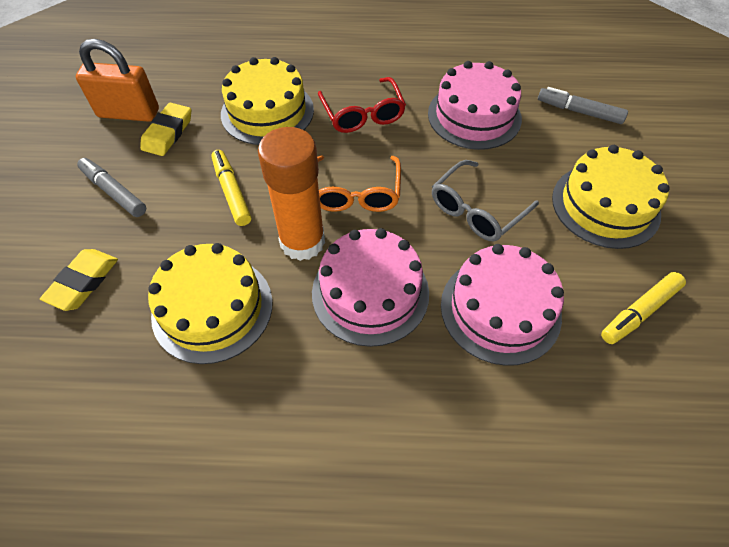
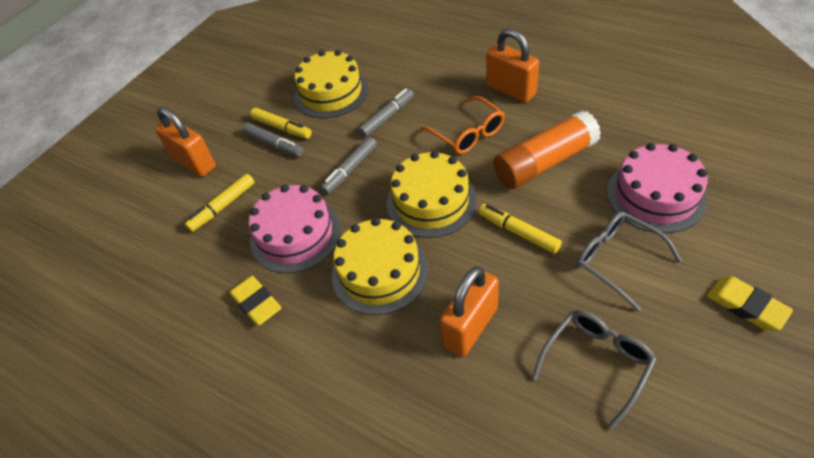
grey glasses: 1 -> 2
grey marker: 2 -> 3
orange padlock: 1 -> 3
pink cake: 3 -> 2
red glasses: 1 -> 0
yellow marker: 2 -> 3

